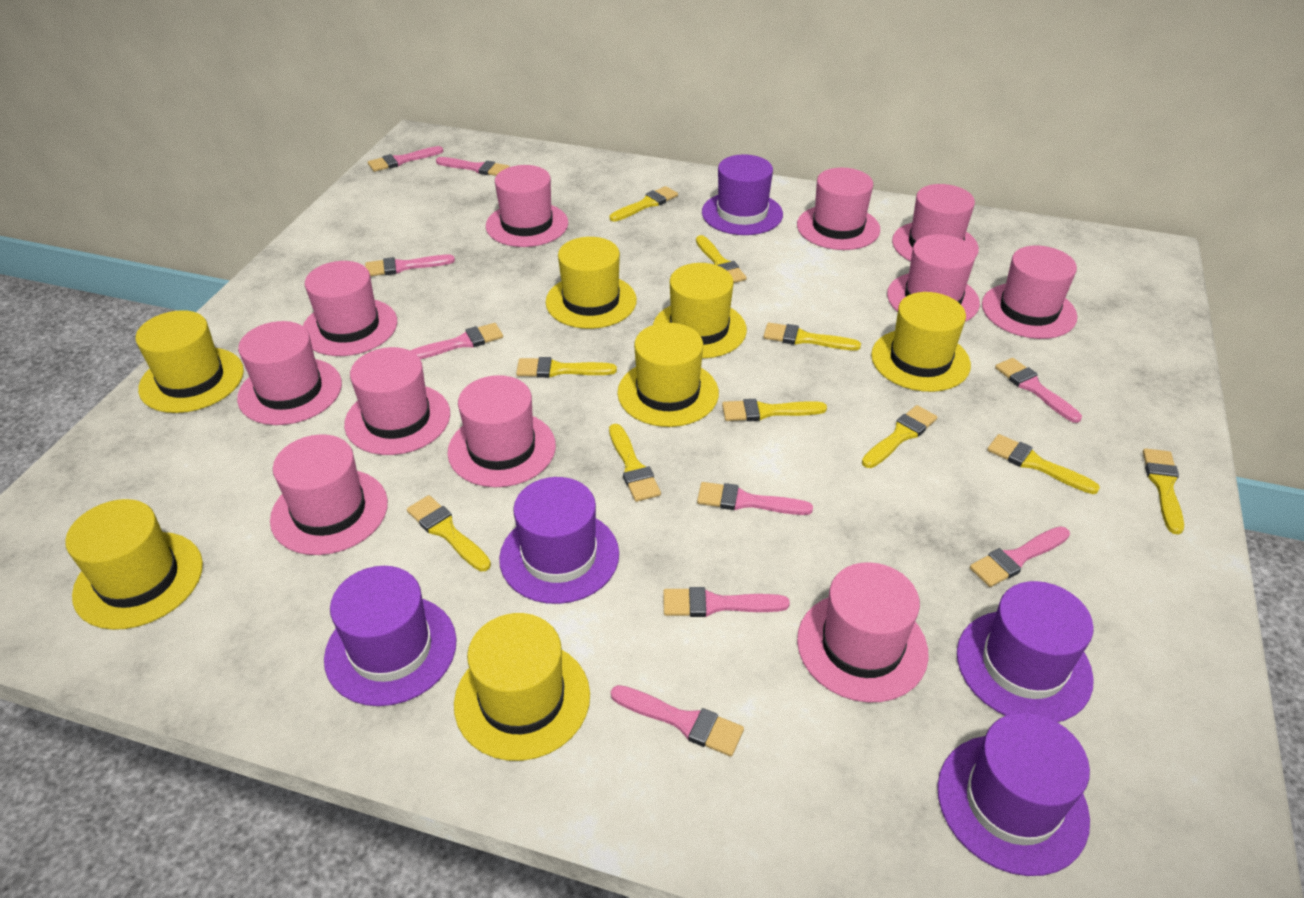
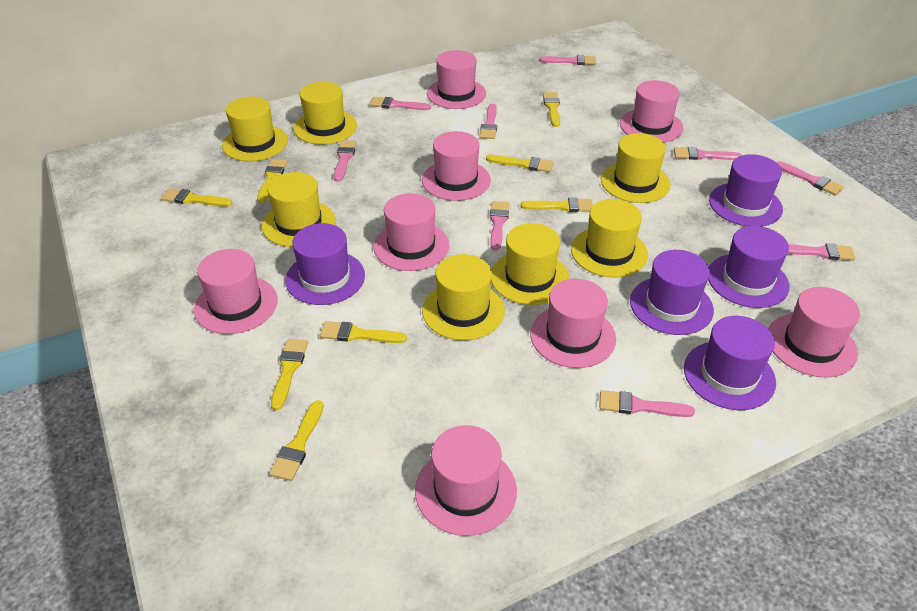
pink hat: 11 -> 8
yellow brush: 10 -> 8

